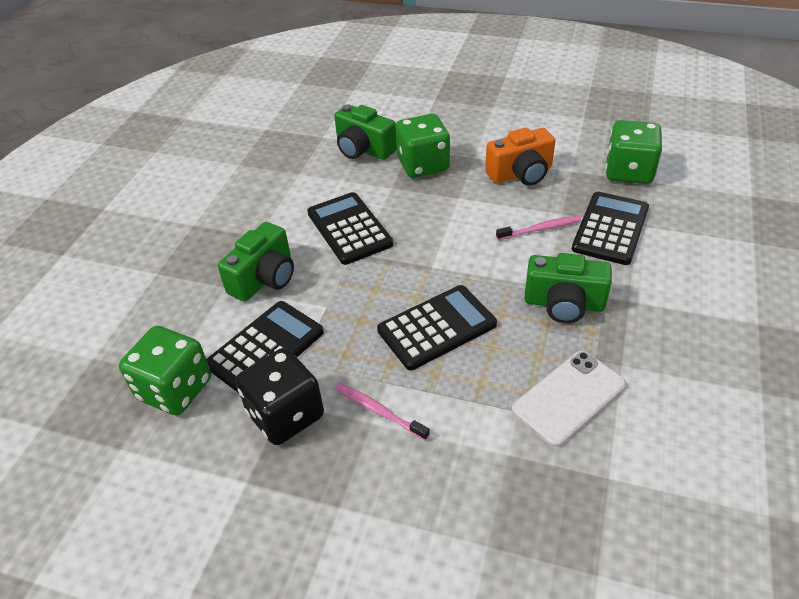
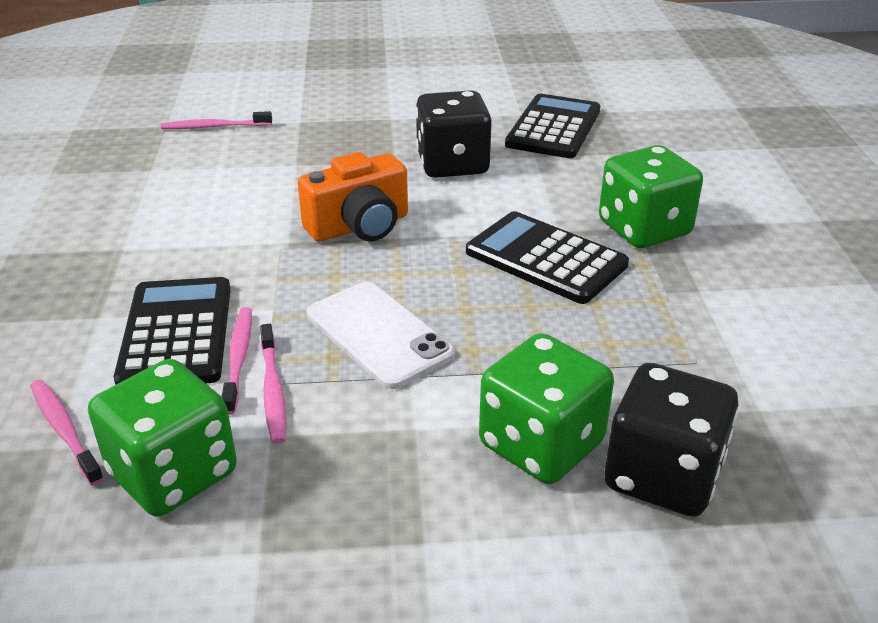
black calculator: 4 -> 3
black dice: 1 -> 2
green camera: 3 -> 0
pink toothbrush: 2 -> 4

